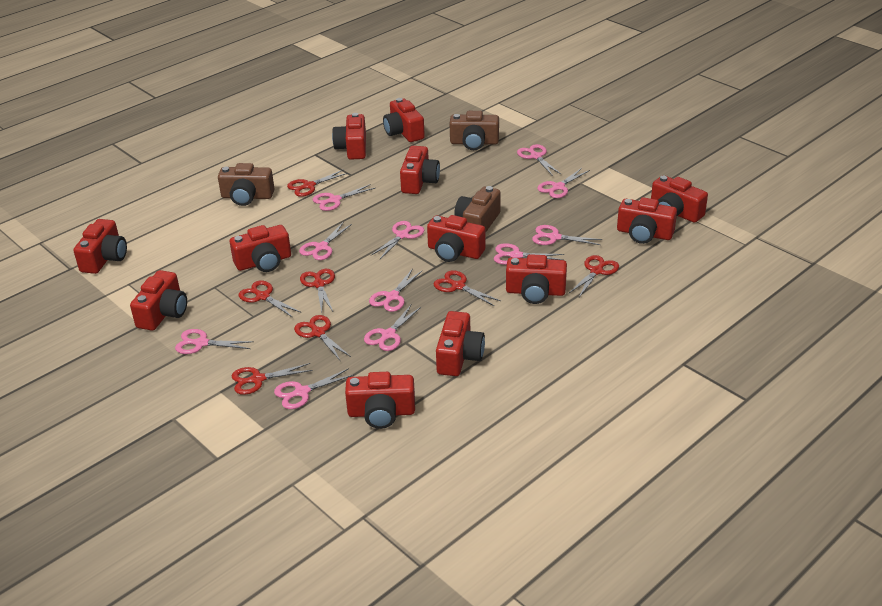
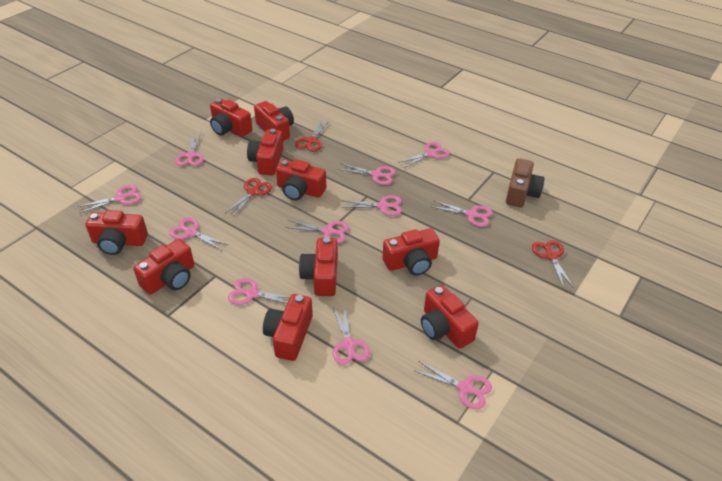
brown camera: 3 -> 1
red camera: 12 -> 10
red scissors: 7 -> 3

